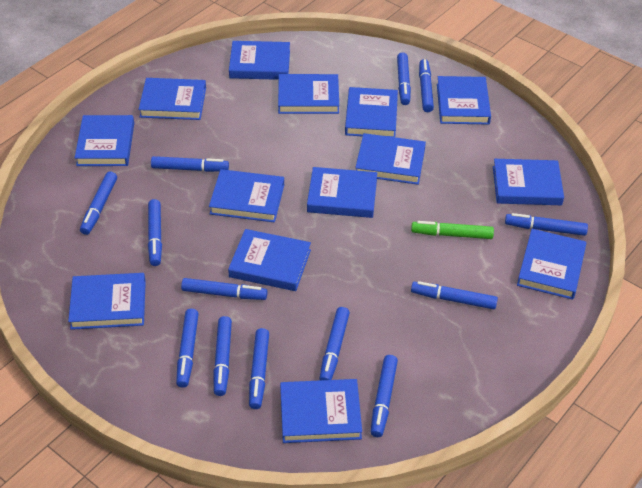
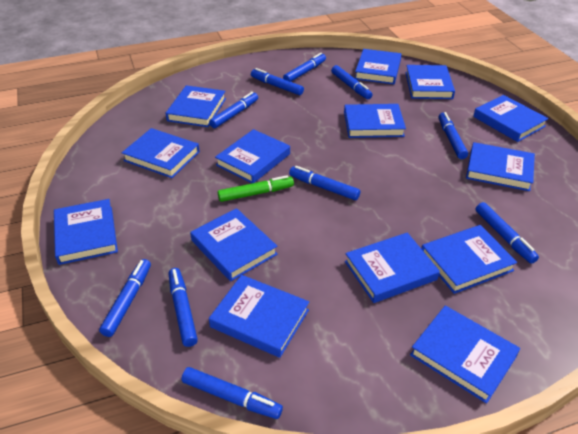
blue marker: 13 -> 10

